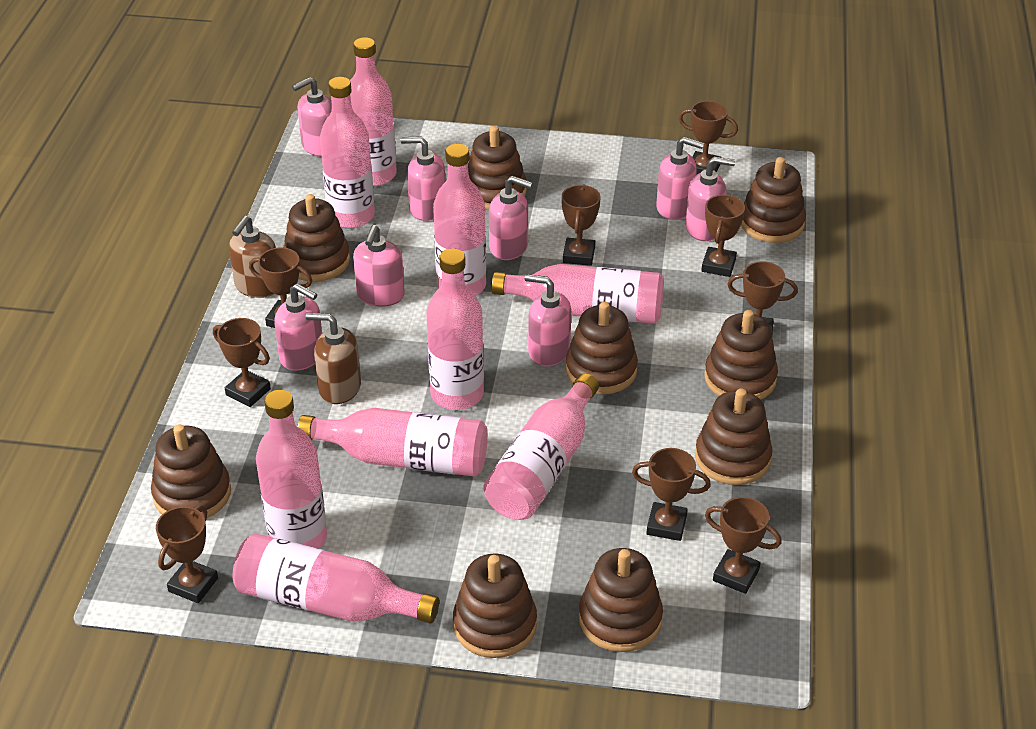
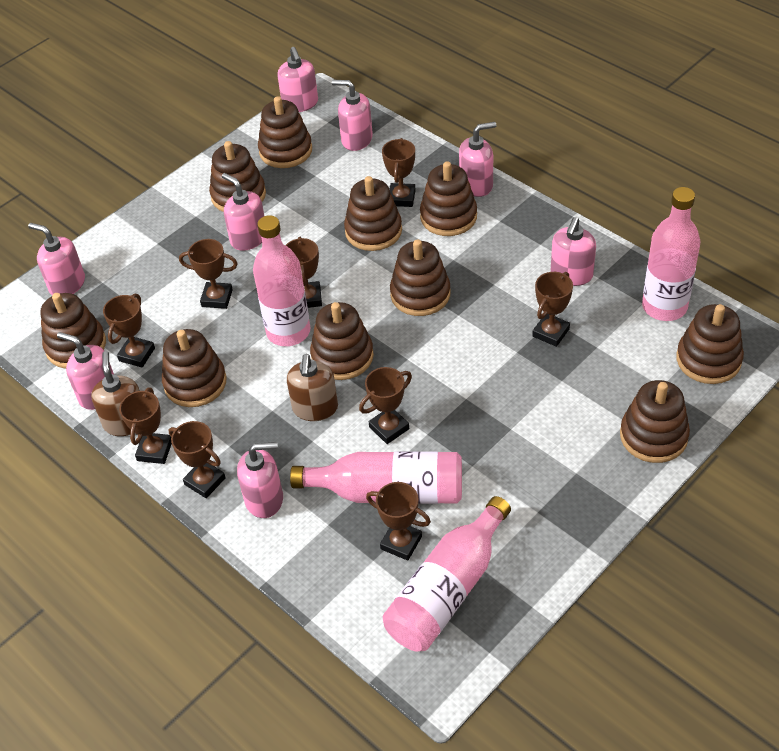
brown stacking toy: 9 -> 10
pink bottle: 9 -> 4

